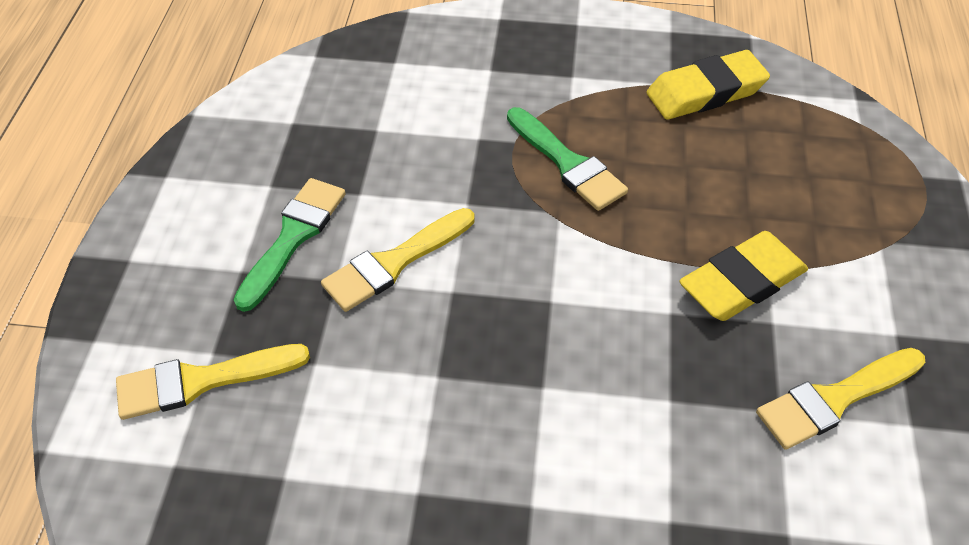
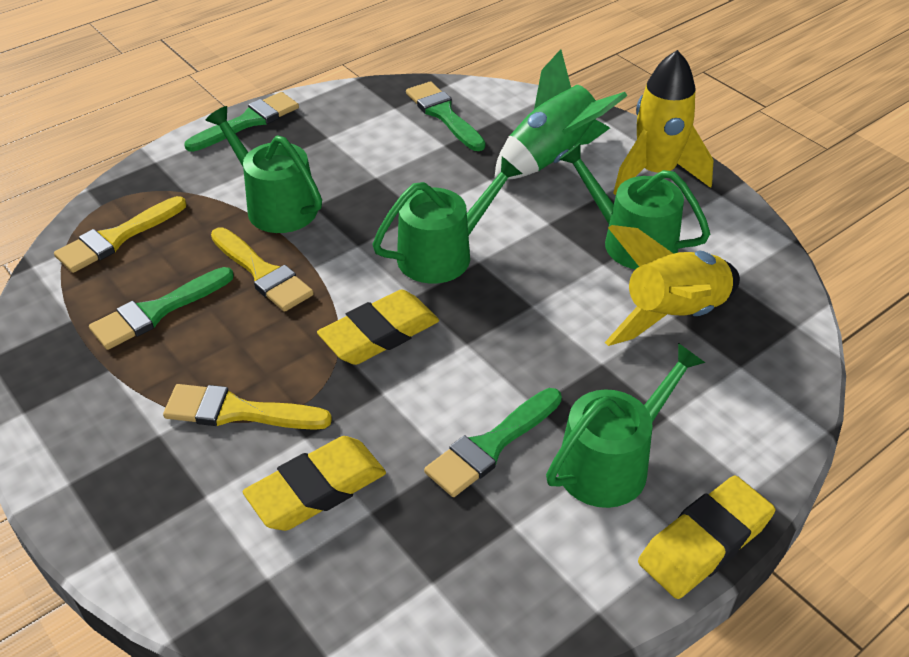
green brush: 2 -> 4
green rocket: 0 -> 1
green watering can: 0 -> 4
yellow eraser: 2 -> 3
yellow rocket: 0 -> 2

